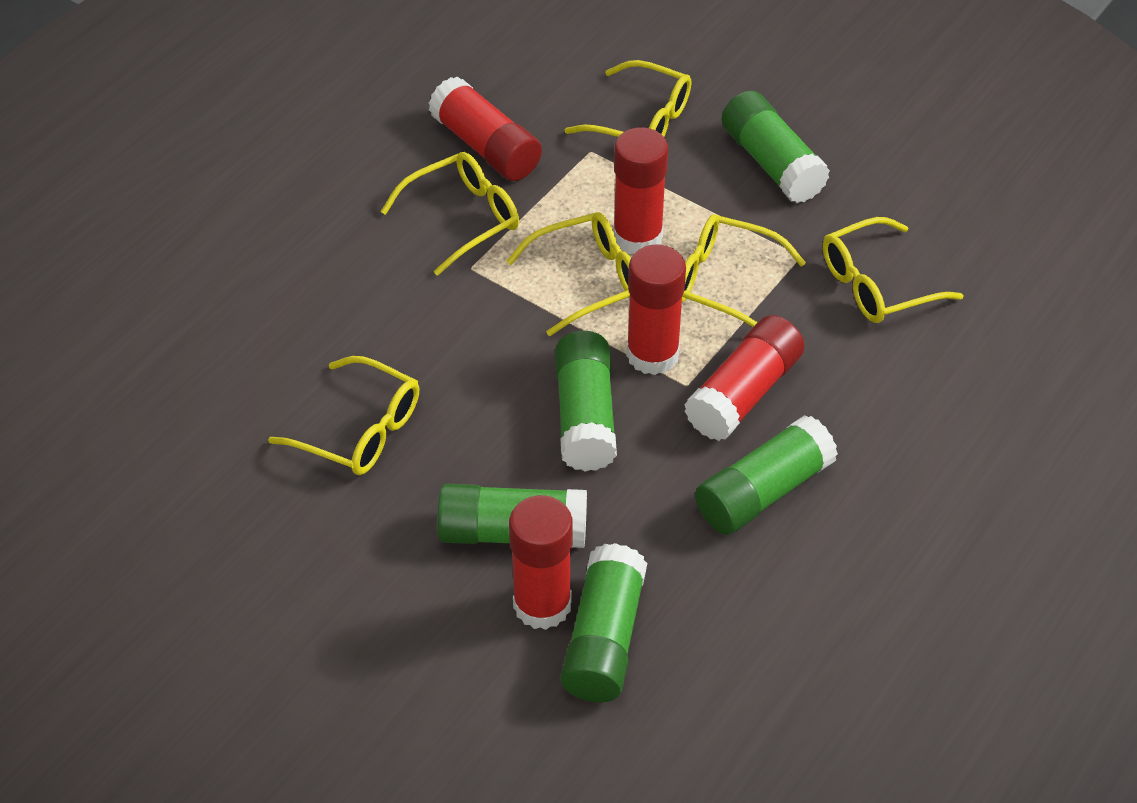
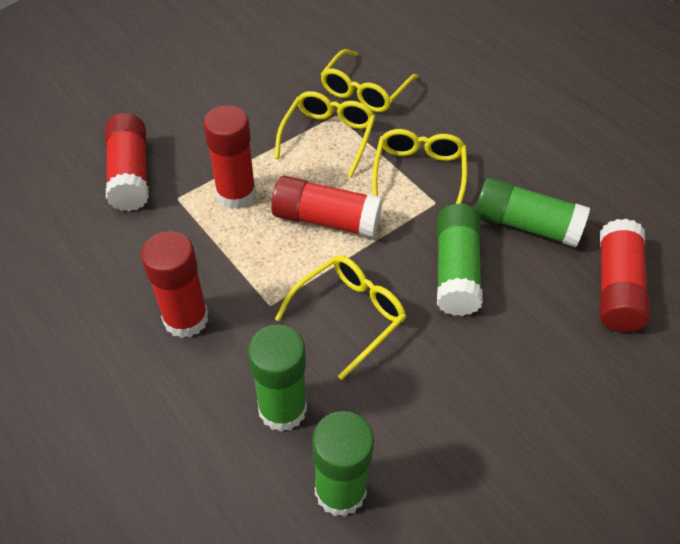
green glue stick: 5 -> 4
yellow glasses: 6 -> 4

